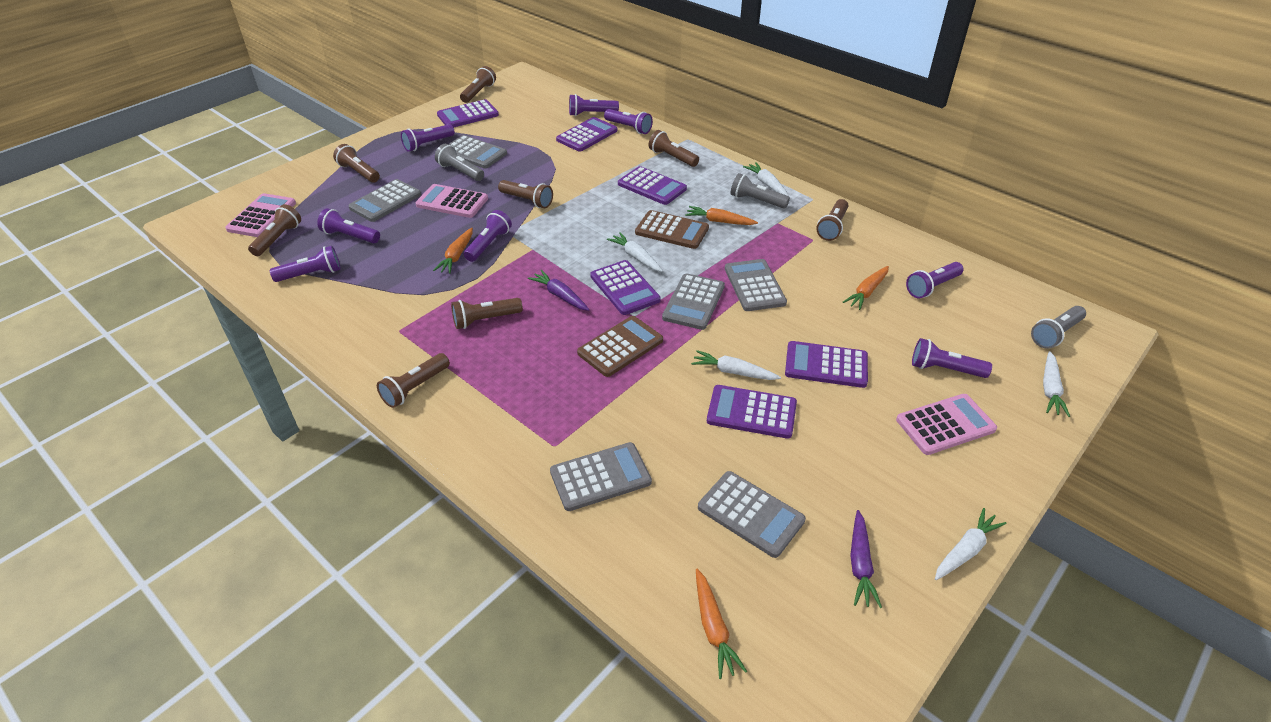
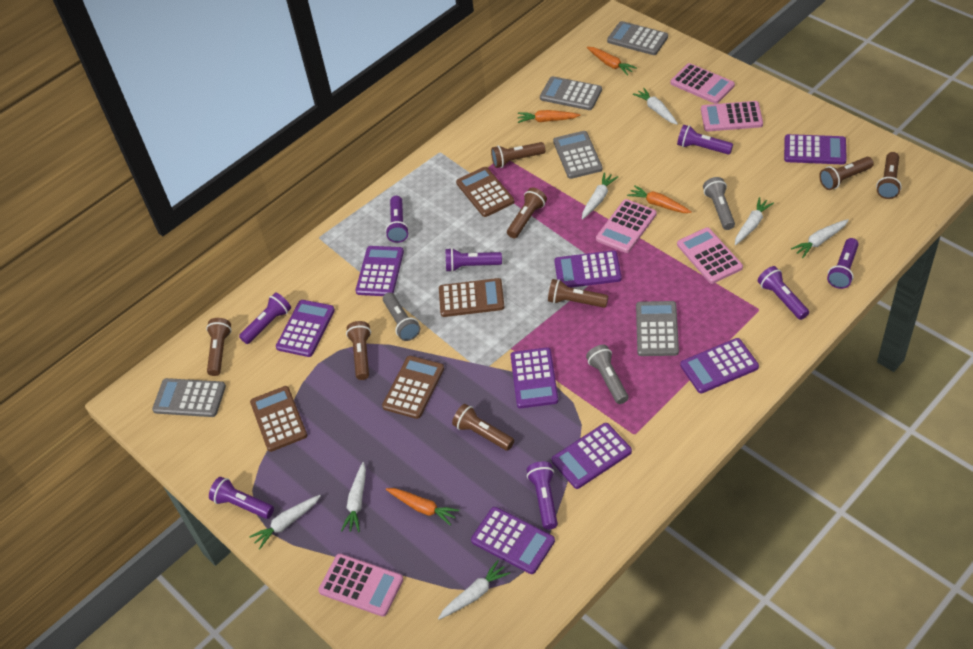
brown calculator: 2 -> 4
grey calculator: 6 -> 5
pink calculator: 3 -> 5
purple calculator: 6 -> 8
purple carrot: 2 -> 0
white carrot: 5 -> 7

